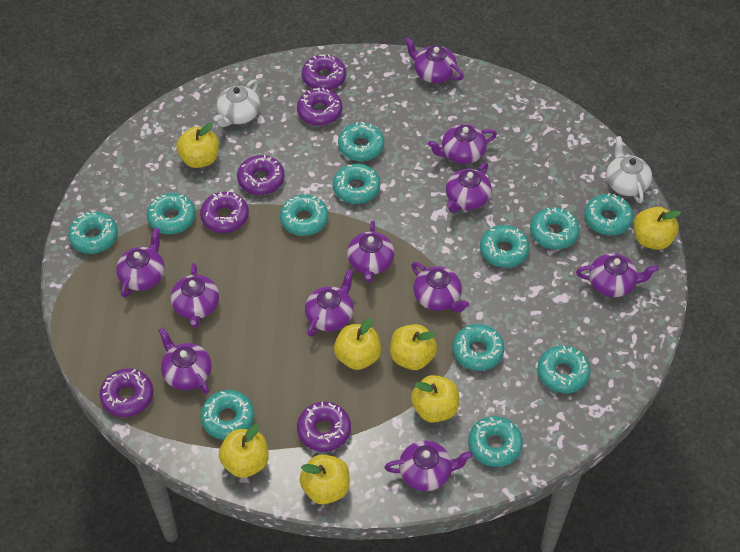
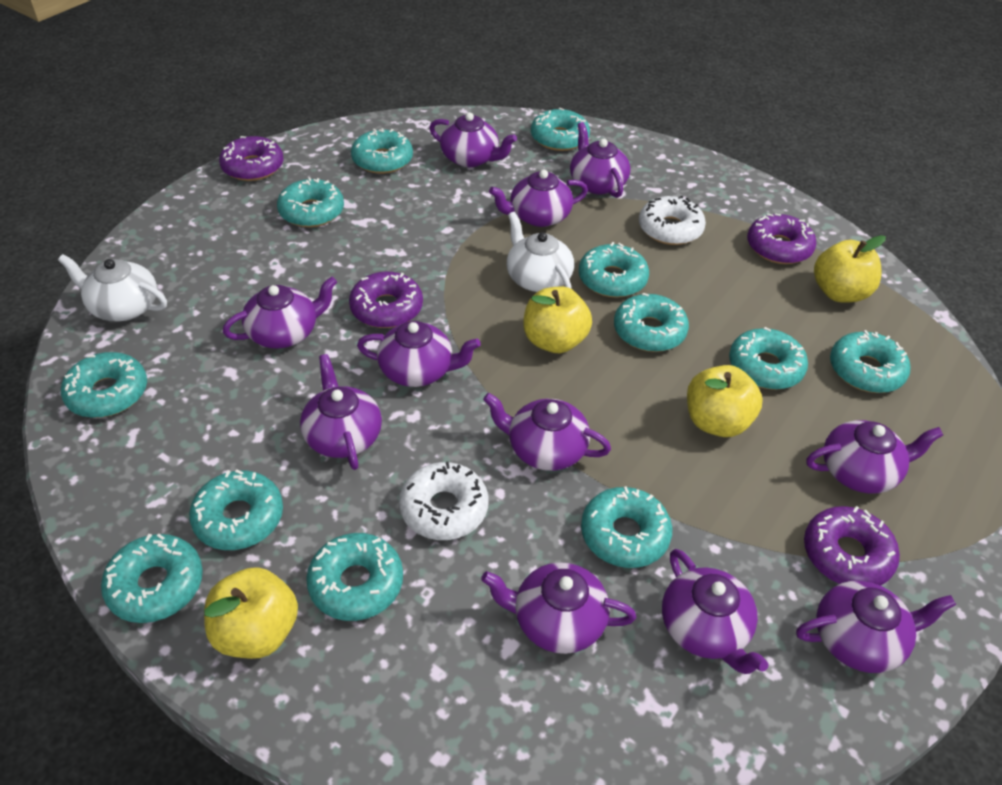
purple donut: 6 -> 4
white donut: 0 -> 2
yellow apple: 7 -> 4

